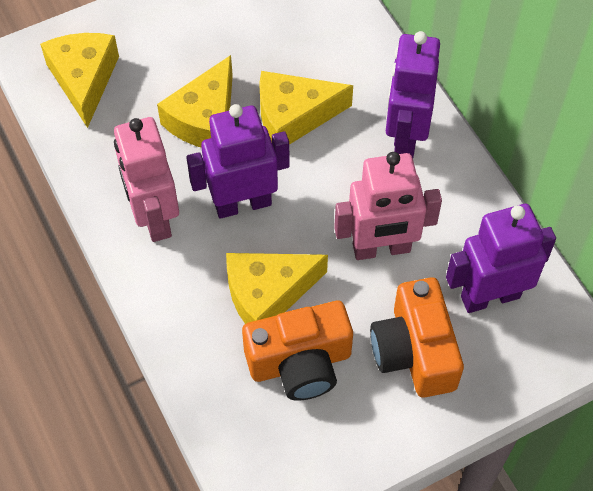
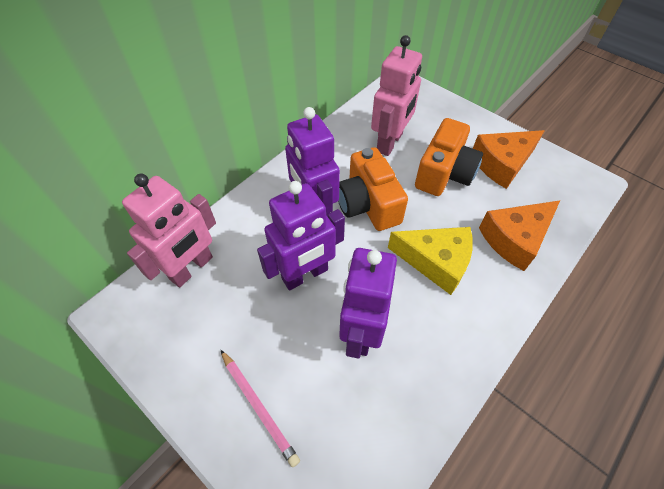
orange cheese: 0 -> 2
pink pencil: 0 -> 1
yellow cheese: 4 -> 1

